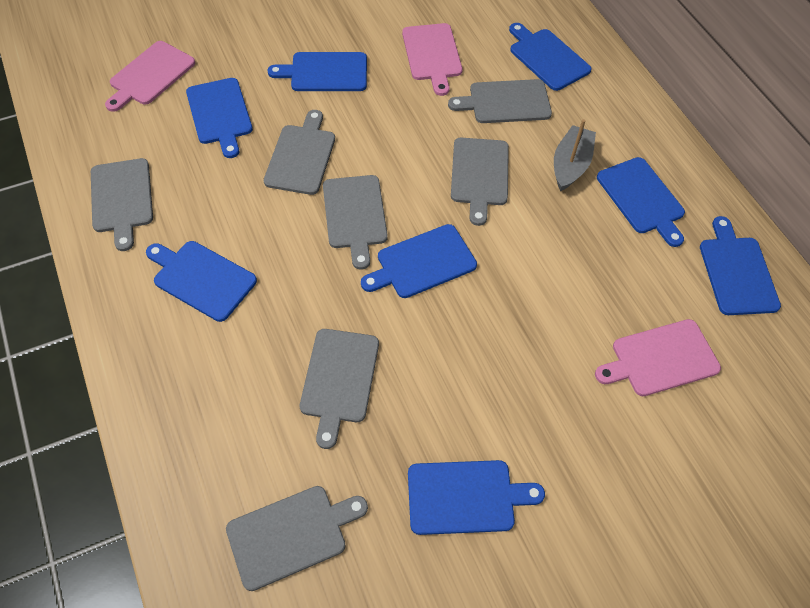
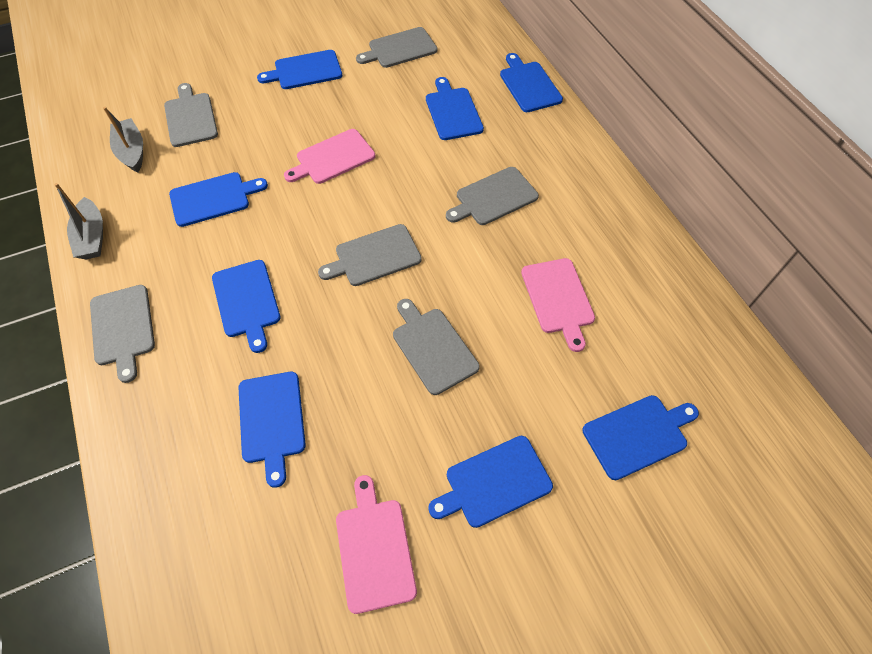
grey boat: 1 -> 2
grey cutting board: 7 -> 6

